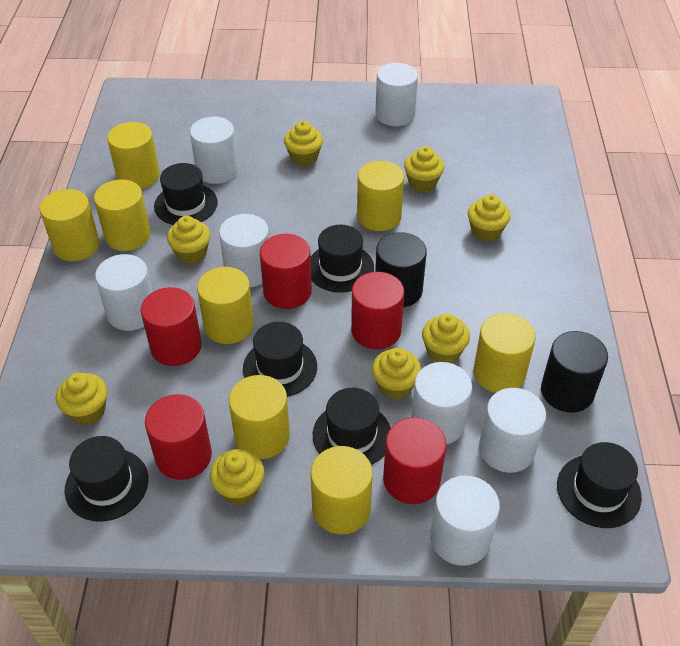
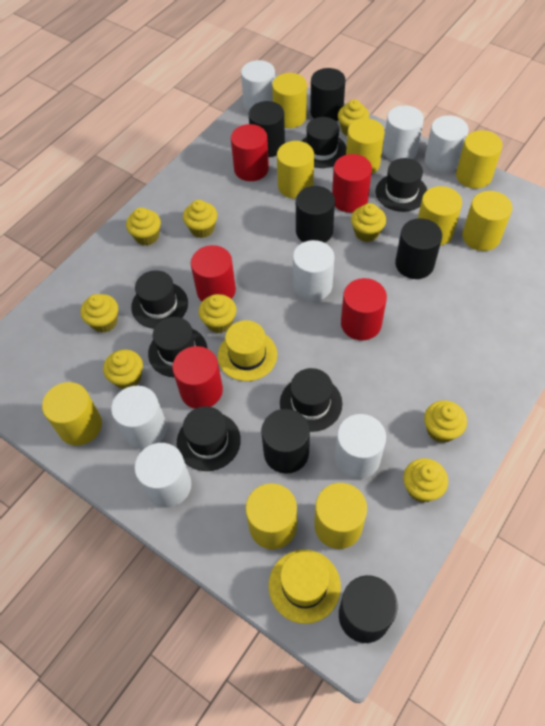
black cylinder: 2 -> 6
yellow cupcake: 8 -> 9
yellow cylinder: 8 -> 9
yellow hat: 0 -> 2

